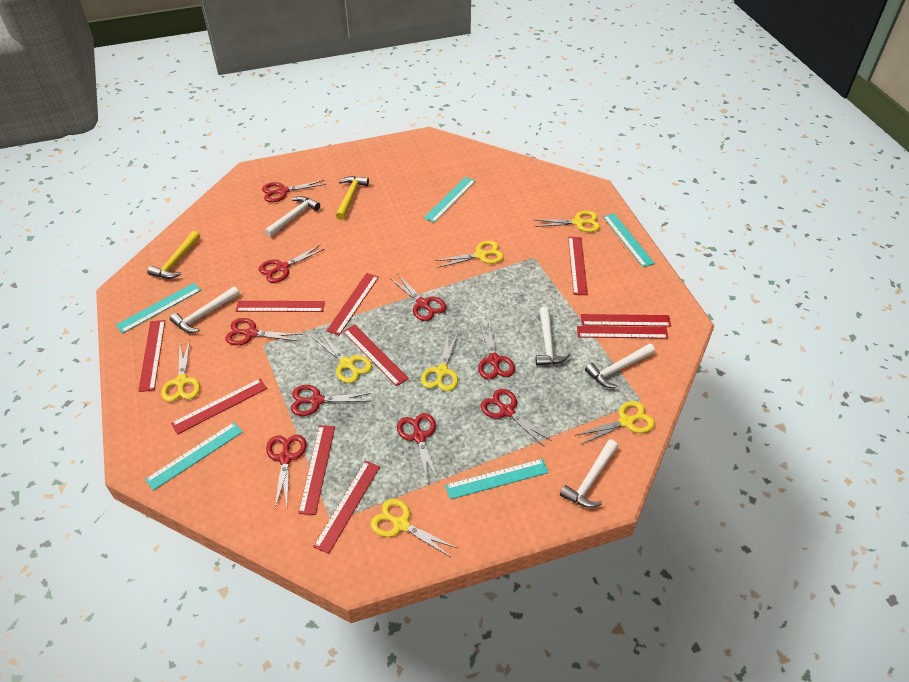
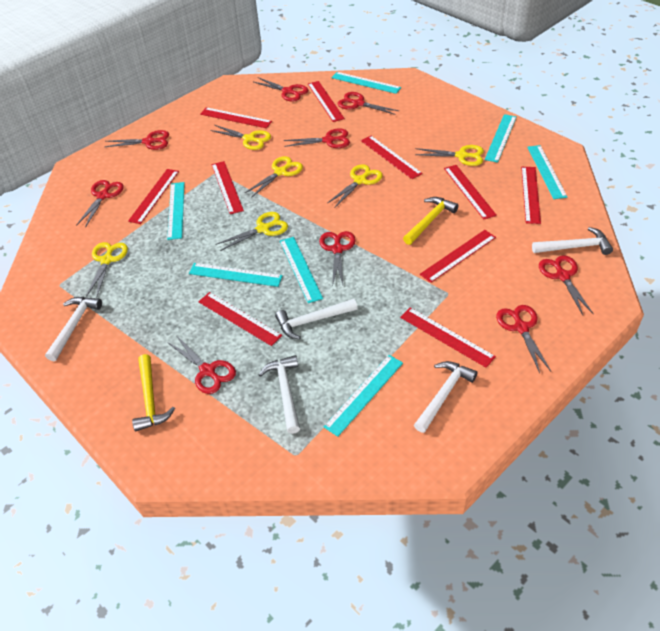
turquoise ruler: 5 -> 7
yellow scissors: 7 -> 6

